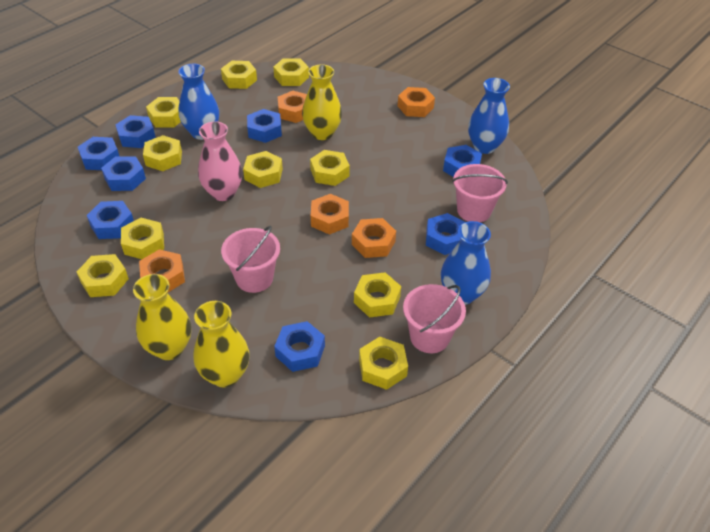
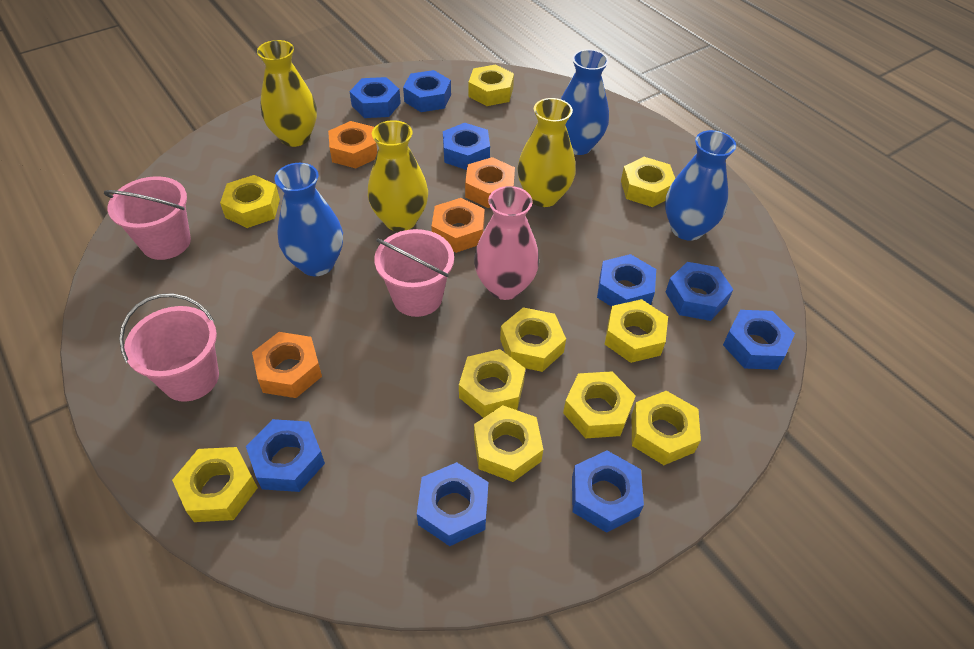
blue nut: 8 -> 9
orange nut: 5 -> 4

